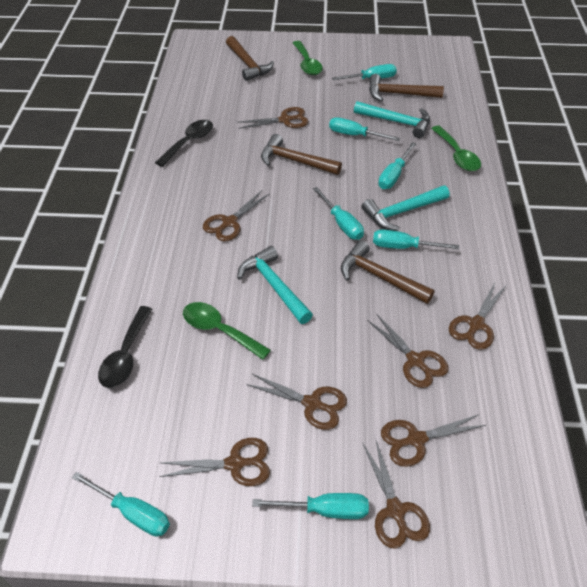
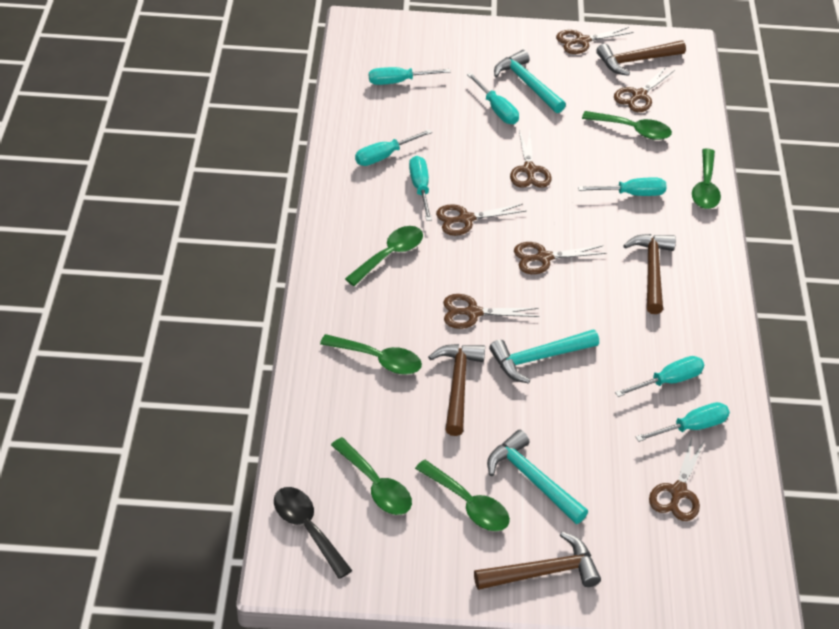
black spoon: 2 -> 1
brown scissors: 8 -> 7
green spoon: 3 -> 6

